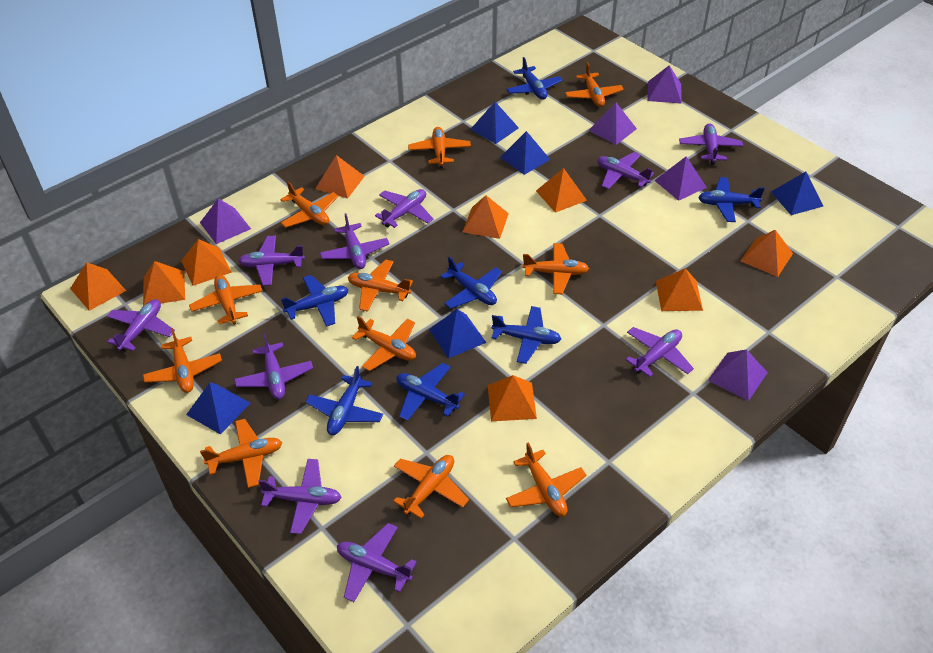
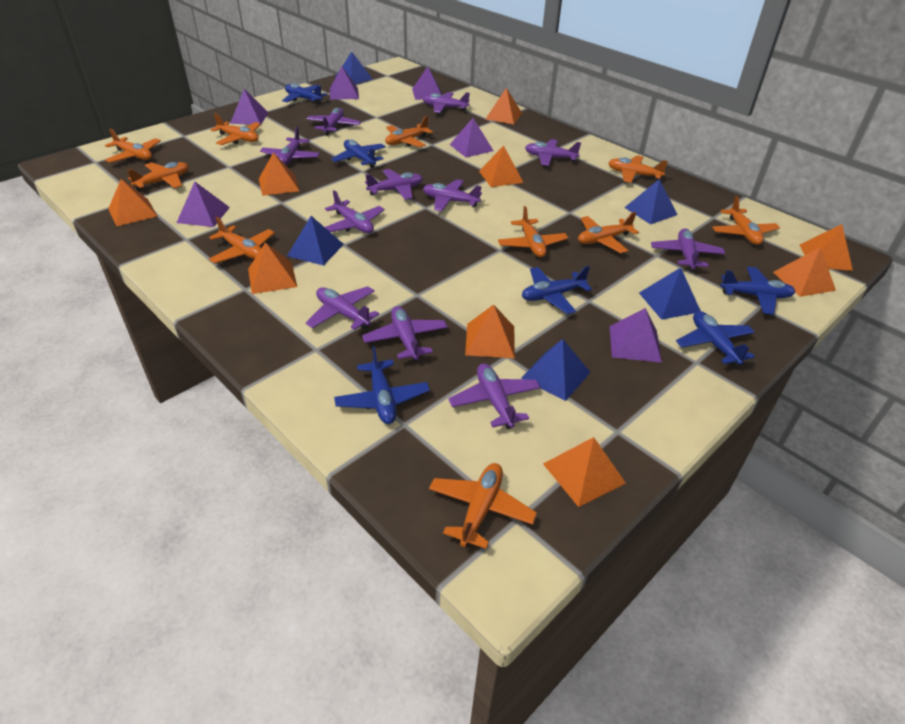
blue plane: 7 -> 6
orange plane: 11 -> 10
purple plane: 10 -> 11
purple pyramid: 5 -> 6

